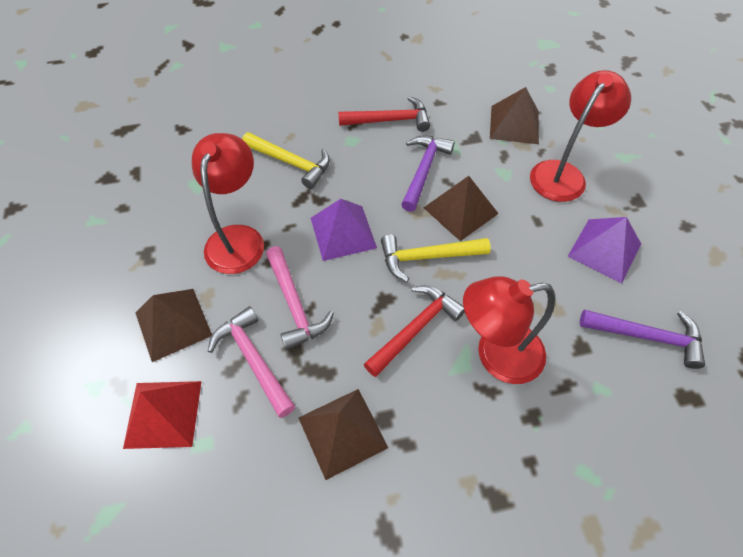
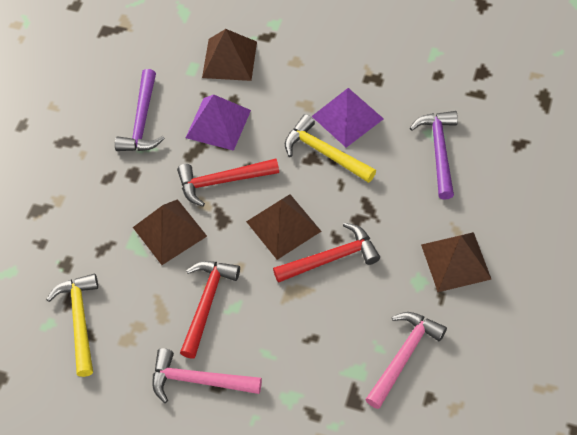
red hammer: 2 -> 3
red lamp: 3 -> 0
red pyramid: 1 -> 0

